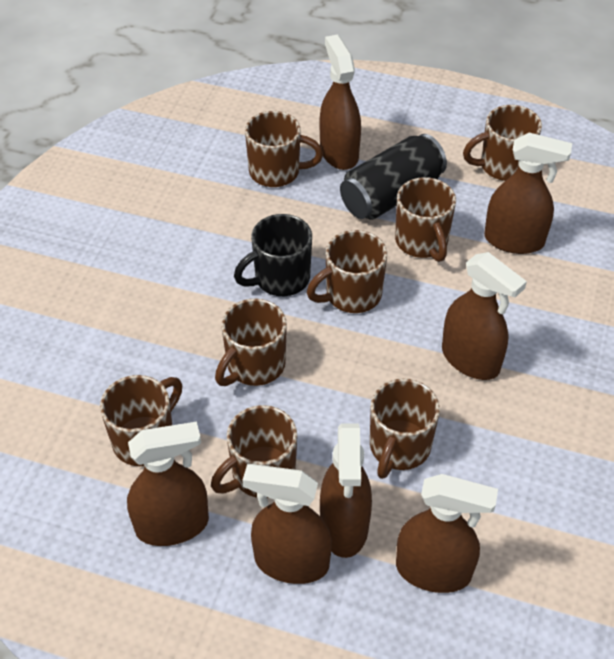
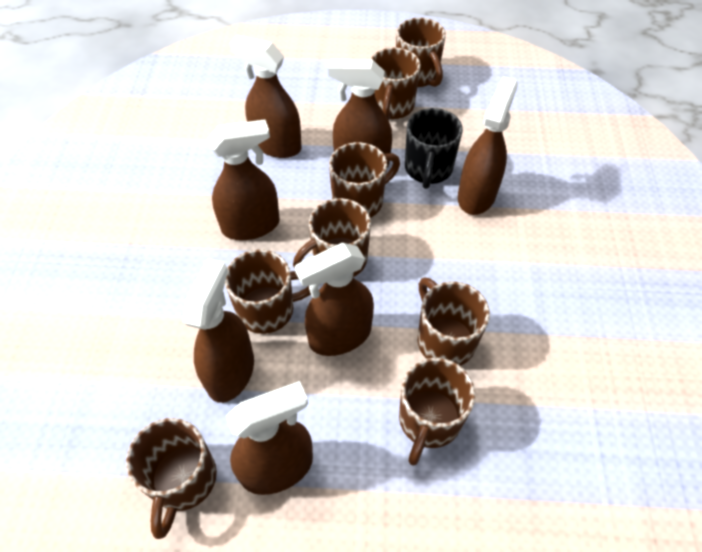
black can: 1 -> 0

